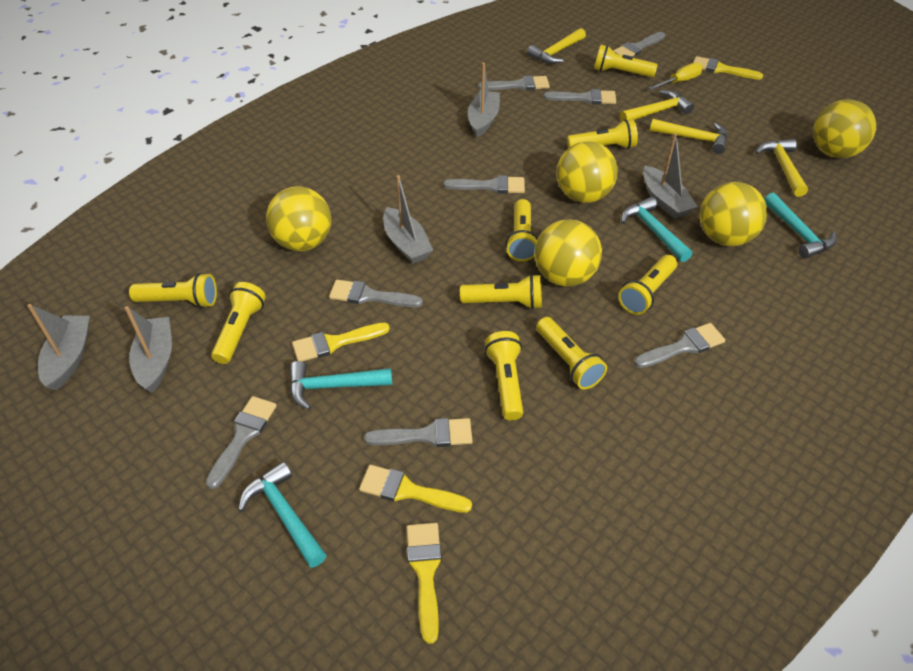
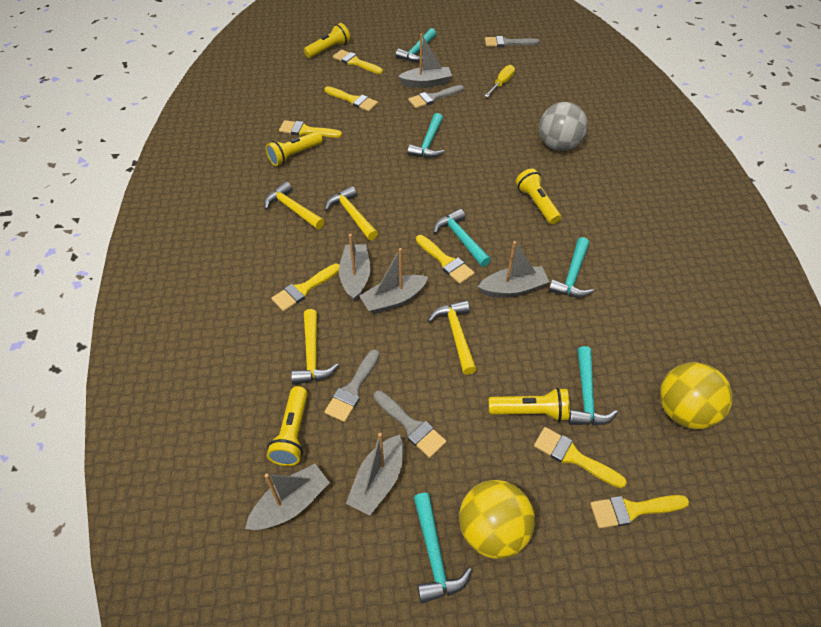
grey ball: 0 -> 1
grey boat: 5 -> 6
grey brush: 8 -> 4
turquoise hammer: 4 -> 6
yellow ball: 5 -> 2
yellow brush: 4 -> 7
yellow flashlight: 9 -> 5

